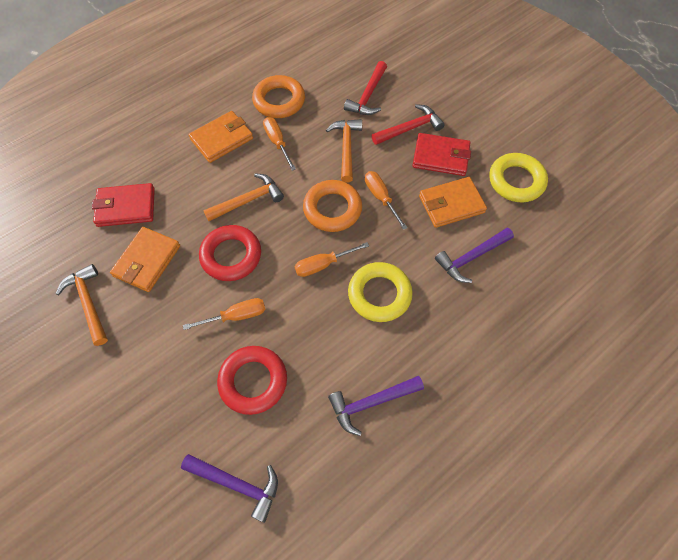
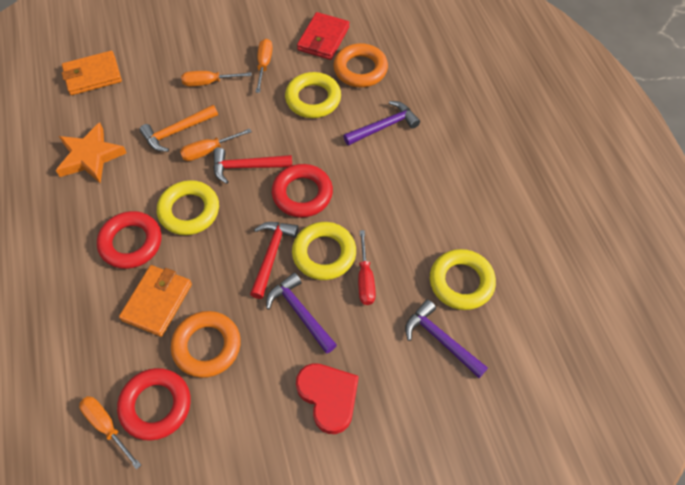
orange hammer: 3 -> 1
orange star: 0 -> 1
orange wallet: 3 -> 2
red heart: 0 -> 1
red ring: 2 -> 3
red screwdriver: 0 -> 1
red wallet: 2 -> 1
yellow ring: 2 -> 4

